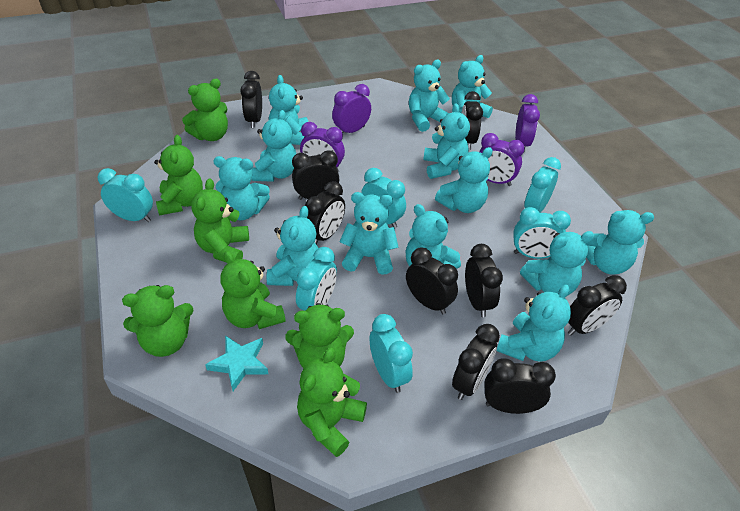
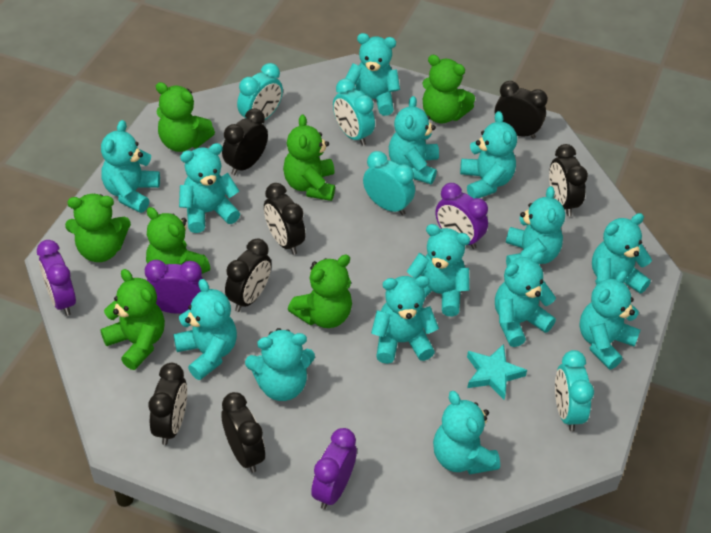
black clock: 9 -> 7
turquoise clock: 6 -> 4
turquoise teddy bear: 13 -> 14

